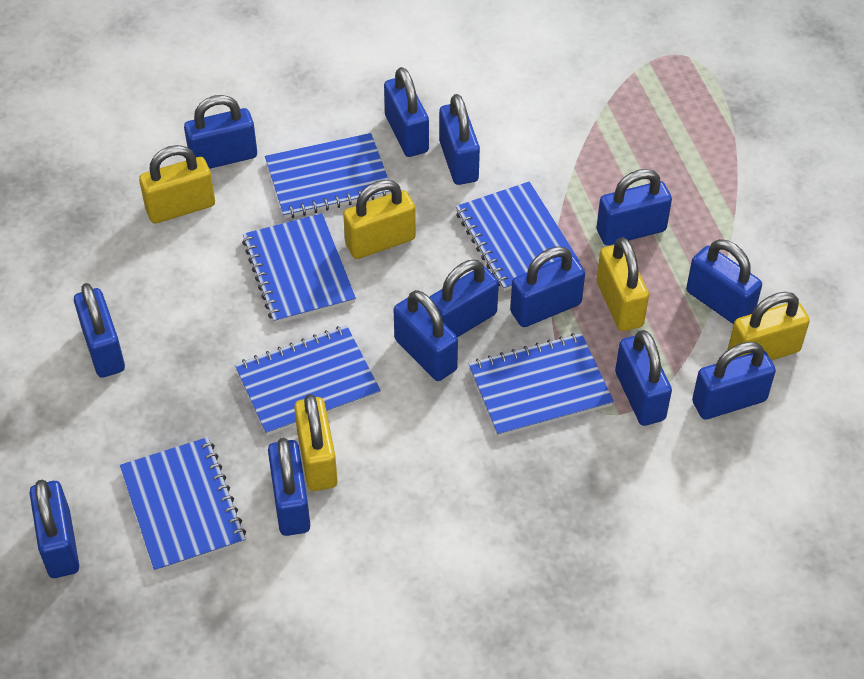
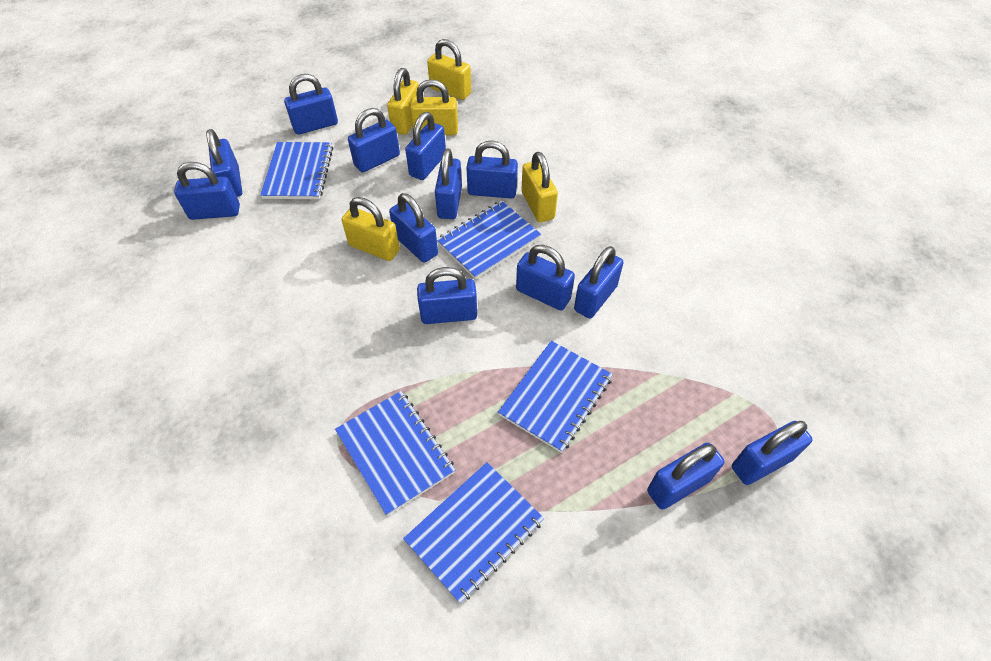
blue notebook: 6 -> 5

